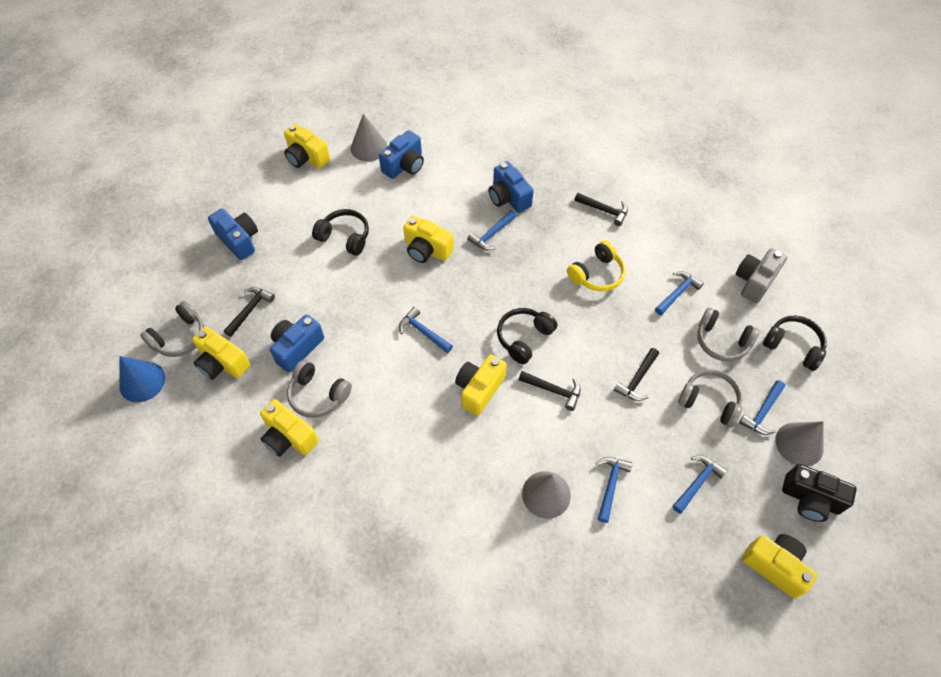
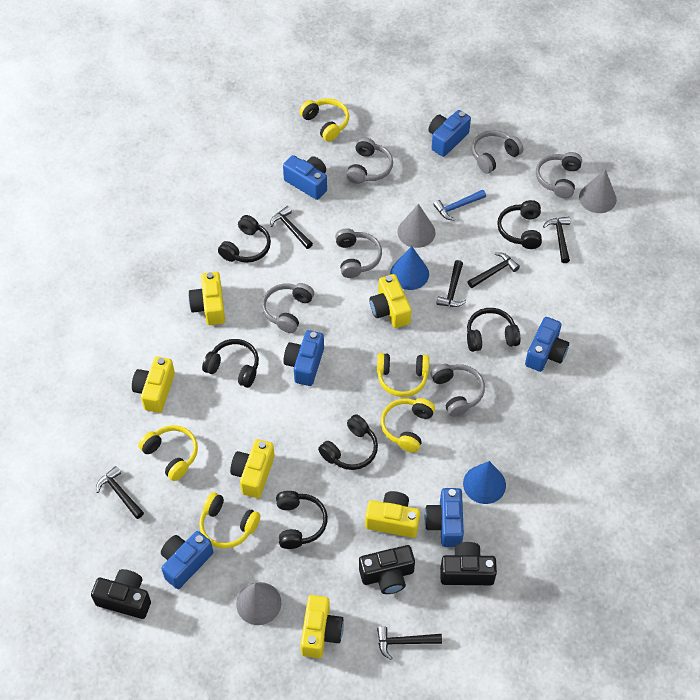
black camera: 1 -> 3
black hammer: 4 -> 6
black headphones: 3 -> 6
blue camera: 4 -> 6
blue cone: 1 -> 2
blue hammer: 6 -> 1
grey camera: 1 -> 0
grey headphones: 4 -> 6
yellow headphones: 1 -> 5

